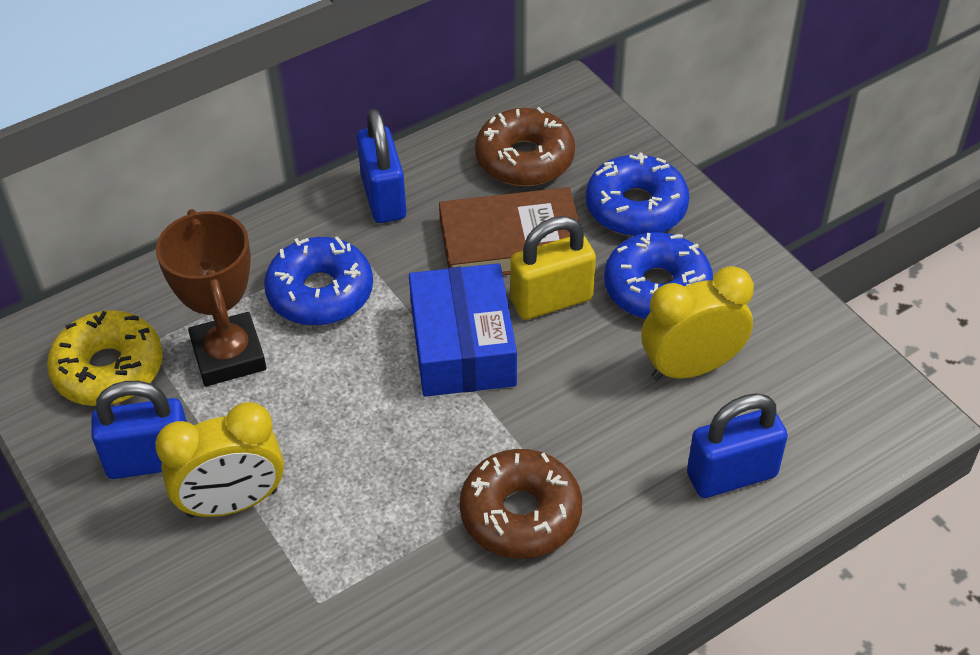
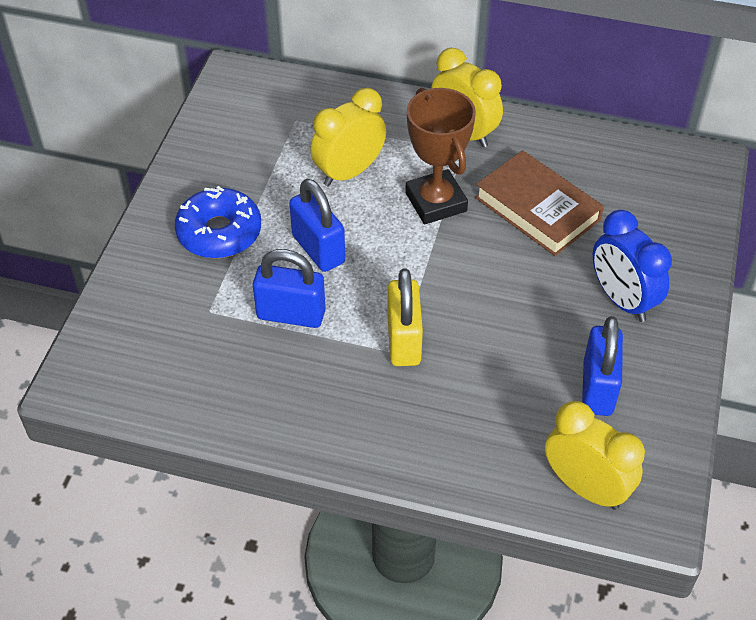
blue box: 1 -> 0
blue clock: 0 -> 1
blue donut: 3 -> 1
brown donut: 2 -> 0
yellow clock: 2 -> 3
yellow donut: 1 -> 0

